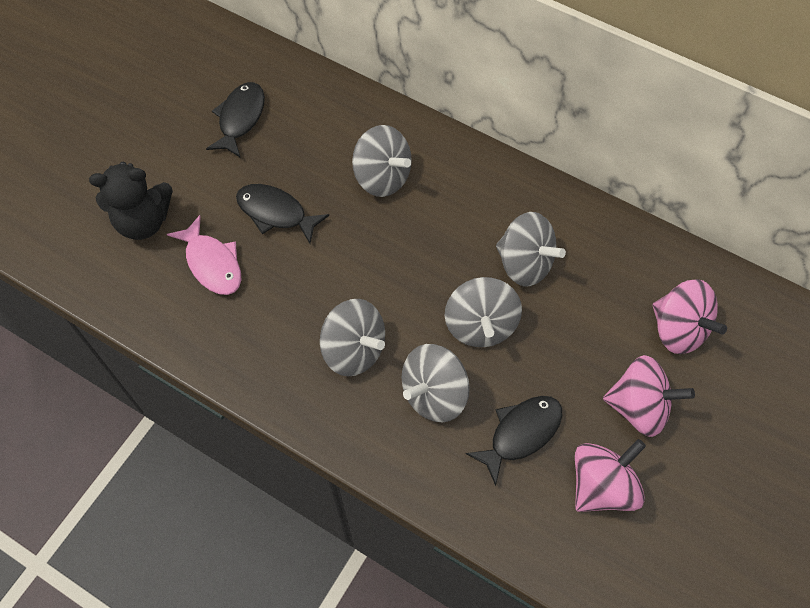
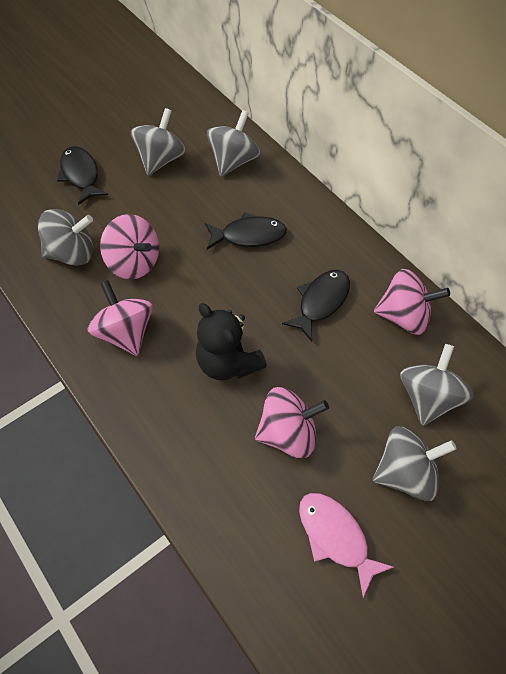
pink spinning top: 3 -> 4

